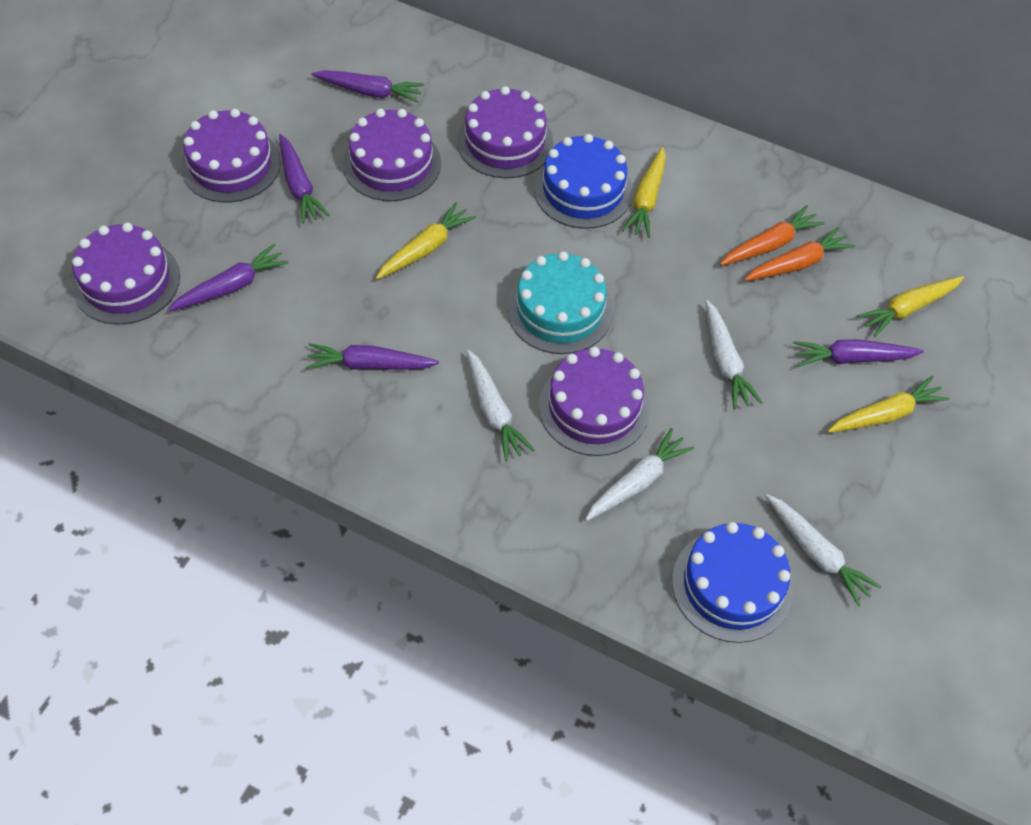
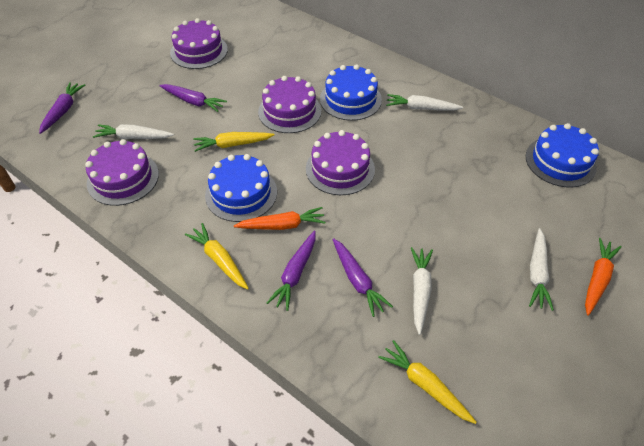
blue cake: 2 -> 3
purple cake: 5 -> 4
purple carrot: 5 -> 4
turquoise cake: 1 -> 0
yellow carrot: 4 -> 3

